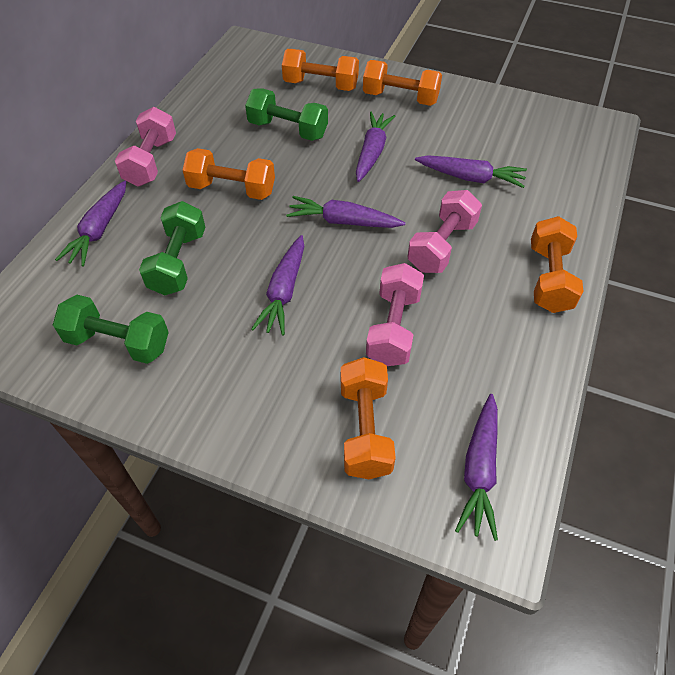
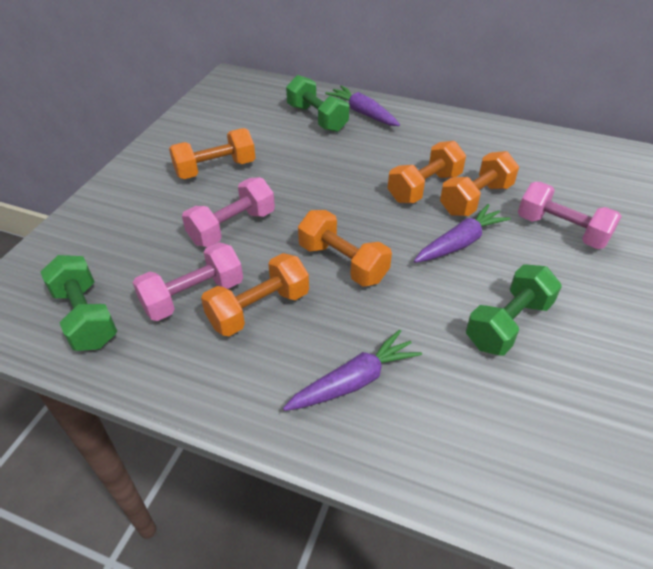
purple carrot: 6 -> 3

